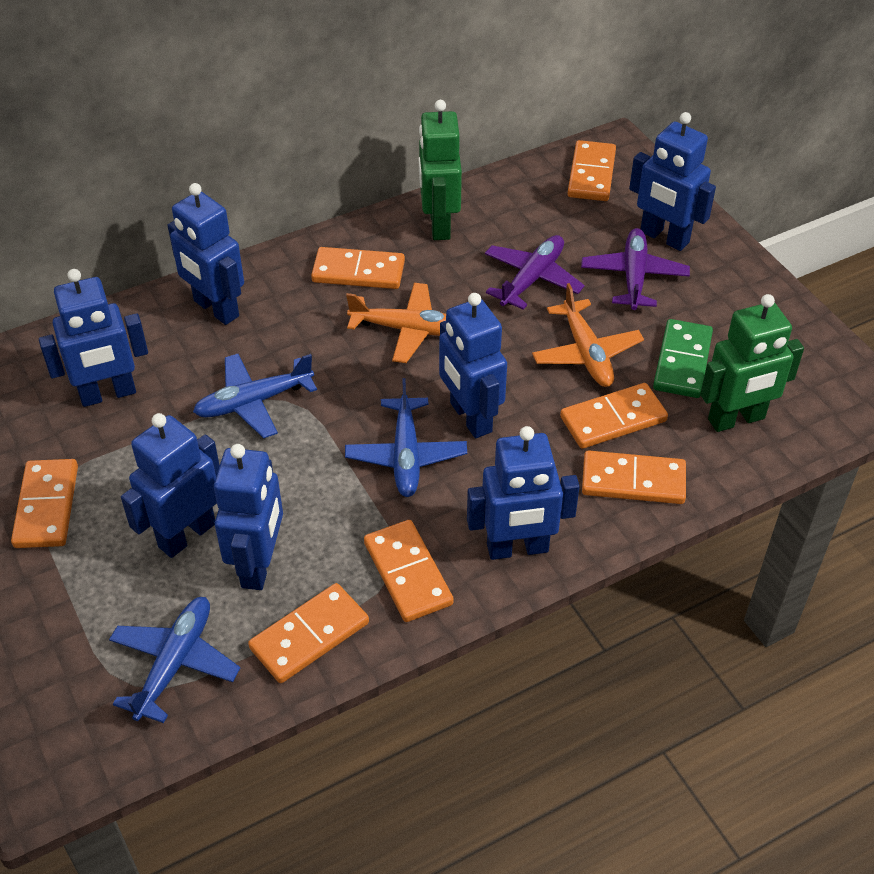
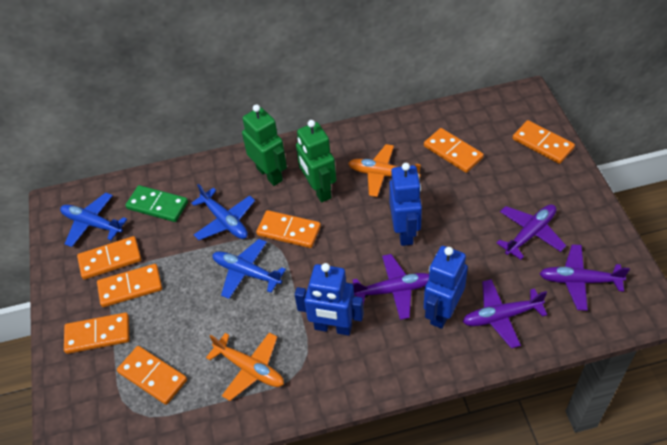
blue robot: 7 -> 3
purple plane: 2 -> 4

